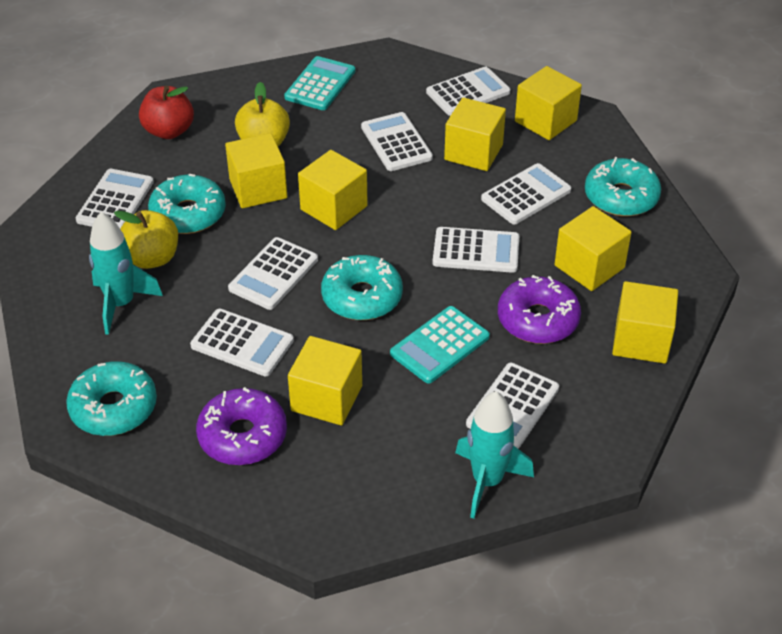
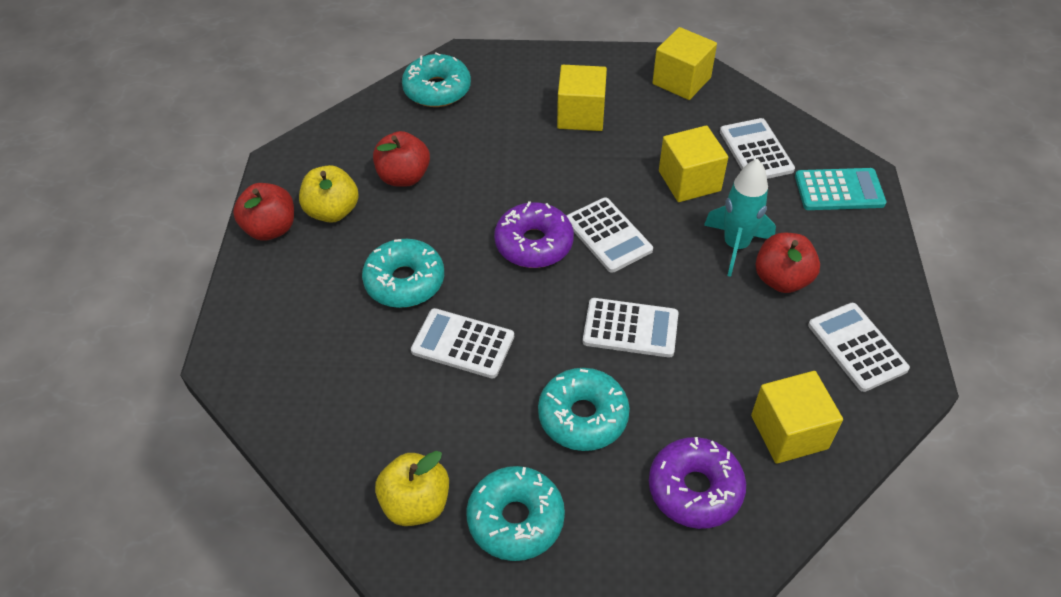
red apple: 1 -> 3
turquoise calculator: 2 -> 1
turquoise rocket: 2 -> 1
white calculator: 8 -> 5
yellow cube: 7 -> 4

